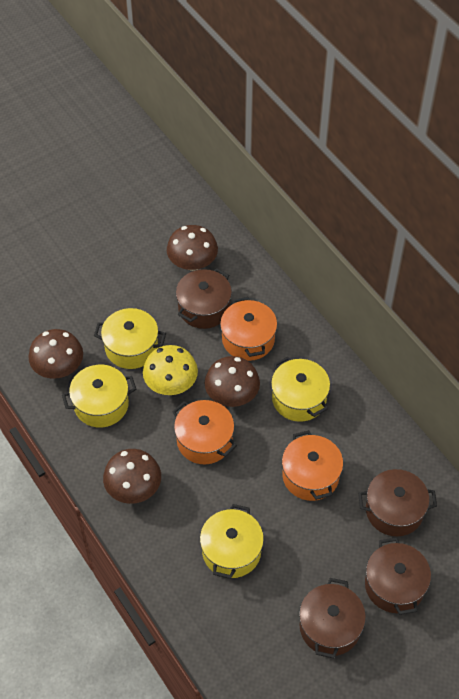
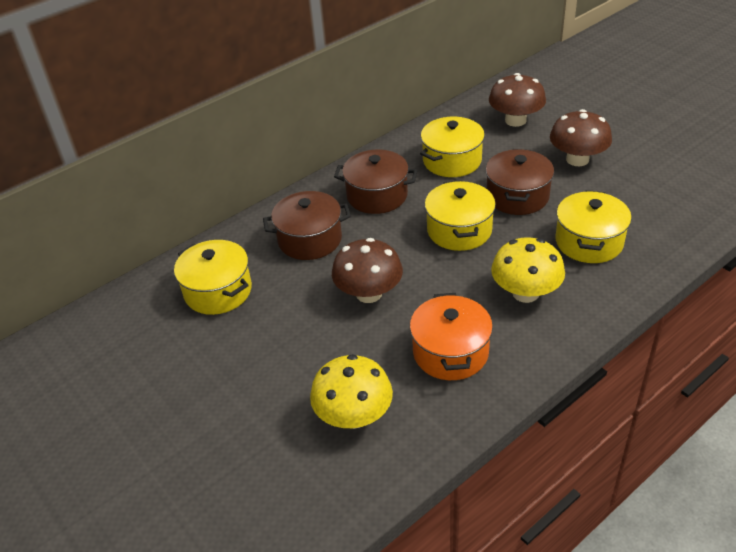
brown mushroom: 4 -> 3
brown pot: 4 -> 3
orange pot: 3 -> 1
yellow mushroom: 1 -> 2

